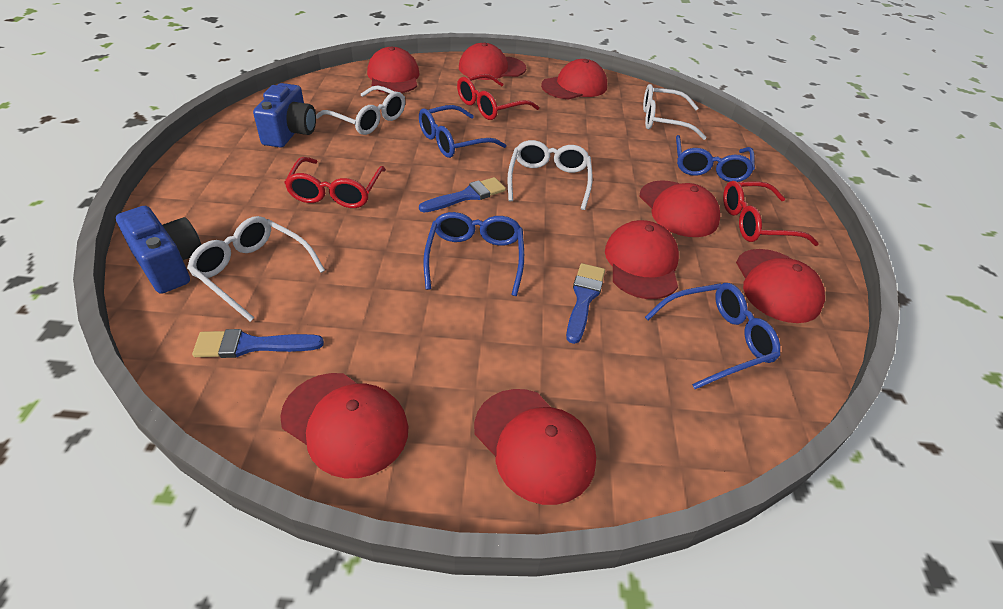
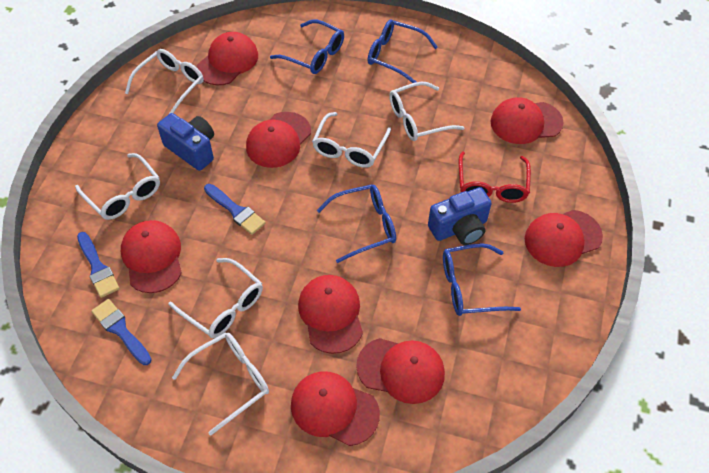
red glasses: 3 -> 1
white glasses: 4 -> 6

